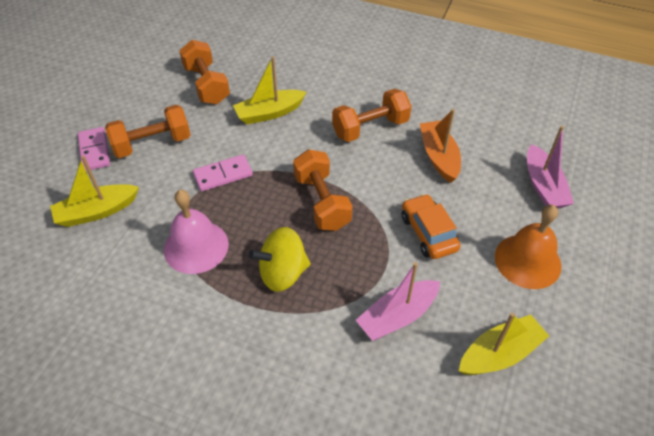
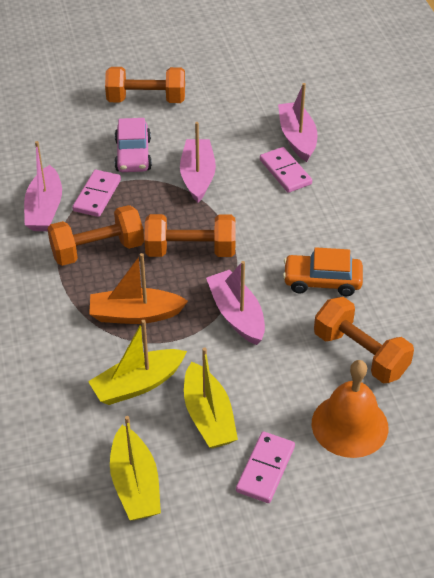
pink bell: 1 -> 0
pink boat: 2 -> 4
pink car: 0 -> 1
pink domino: 2 -> 3
yellow spinning top: 1 -> 0

